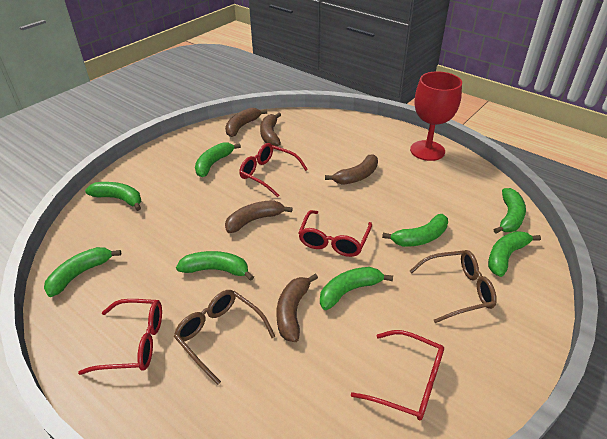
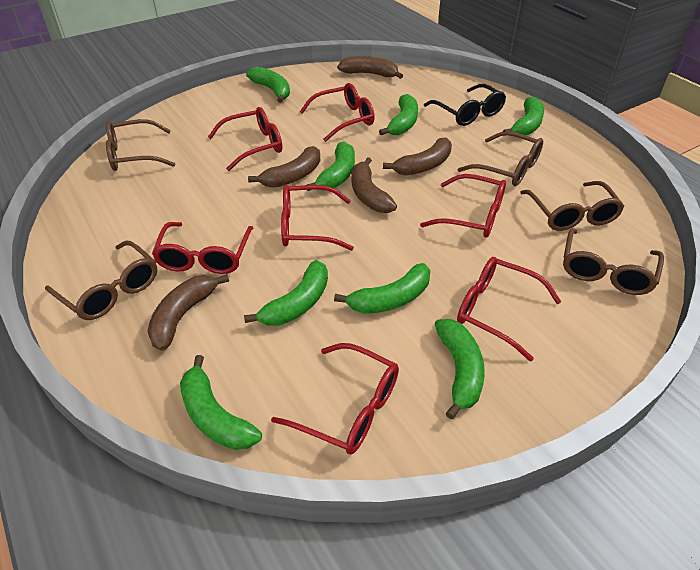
black glasses: 0 -> 1
brown glasses: 2 -> 5
red glasses: 4 -> 7
red goblet: 1 -> 0

